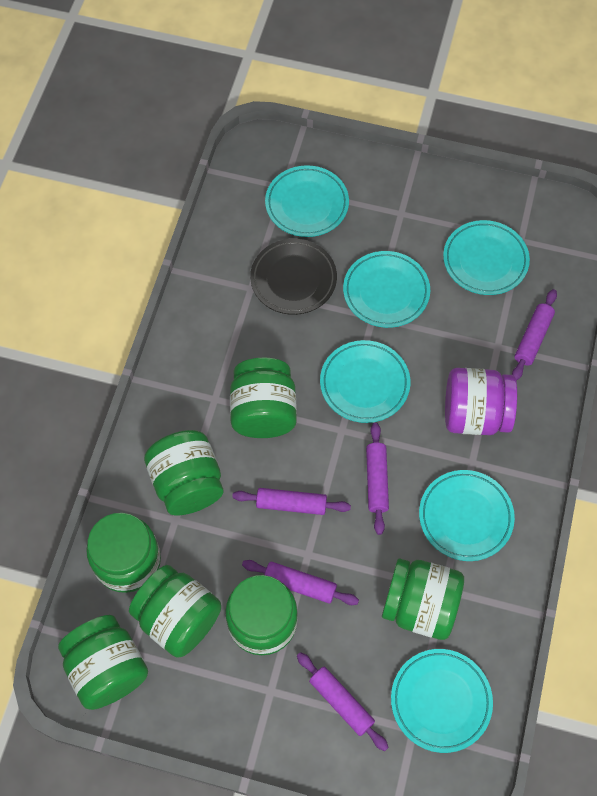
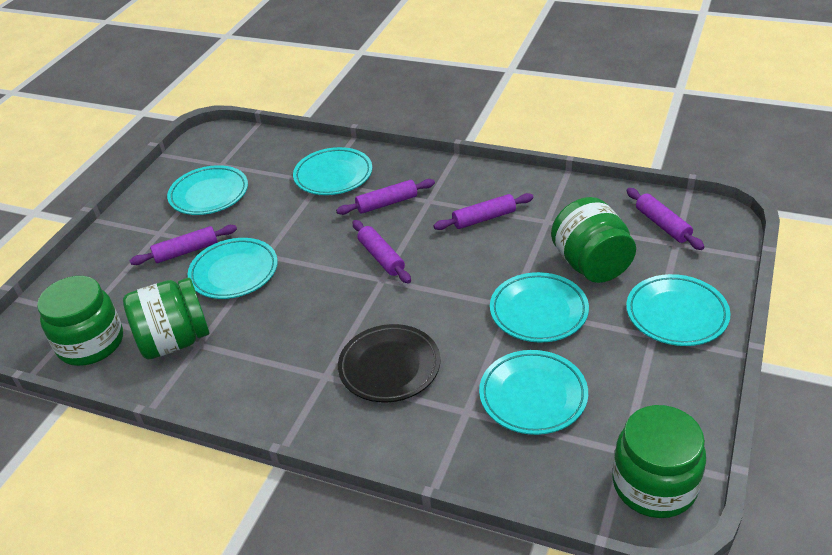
green jar: 7 -> 4
purple jar: 1 -> 0

